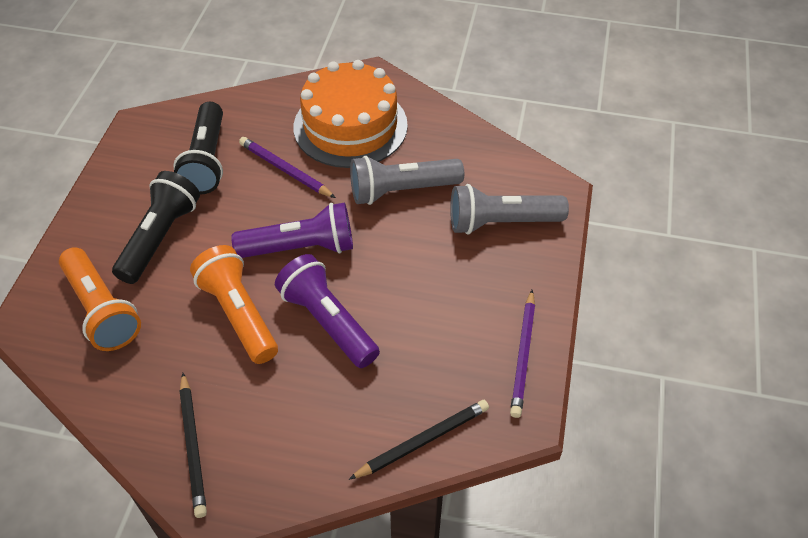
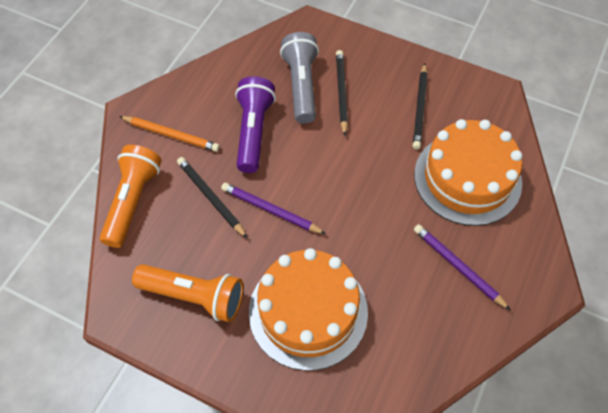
black flashlight: 2 -> 0
black pencil: 2 -> 3
grey flashlight: 2 -> 1
orange cake: 1 -> 2
orange pencil: 0 -> 1
purple flashlight: 2 -> 1

